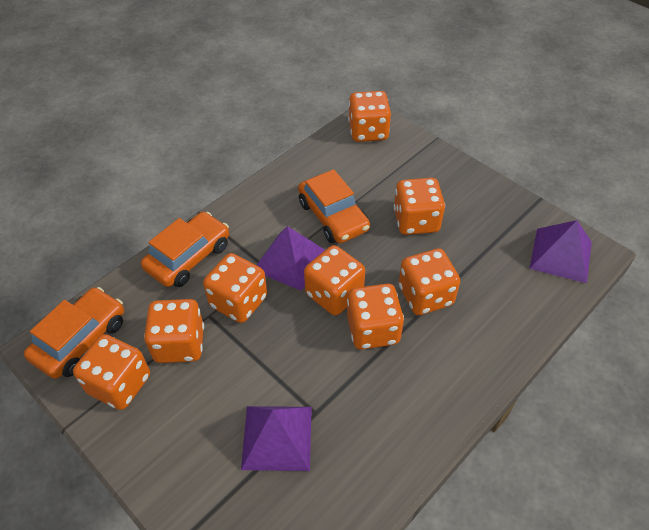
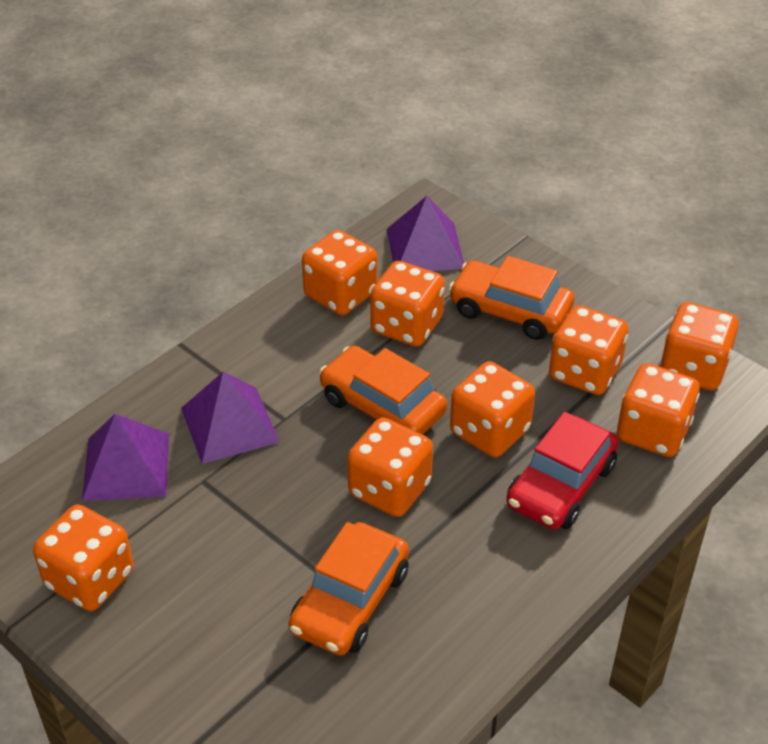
red car: 0 -> 1

